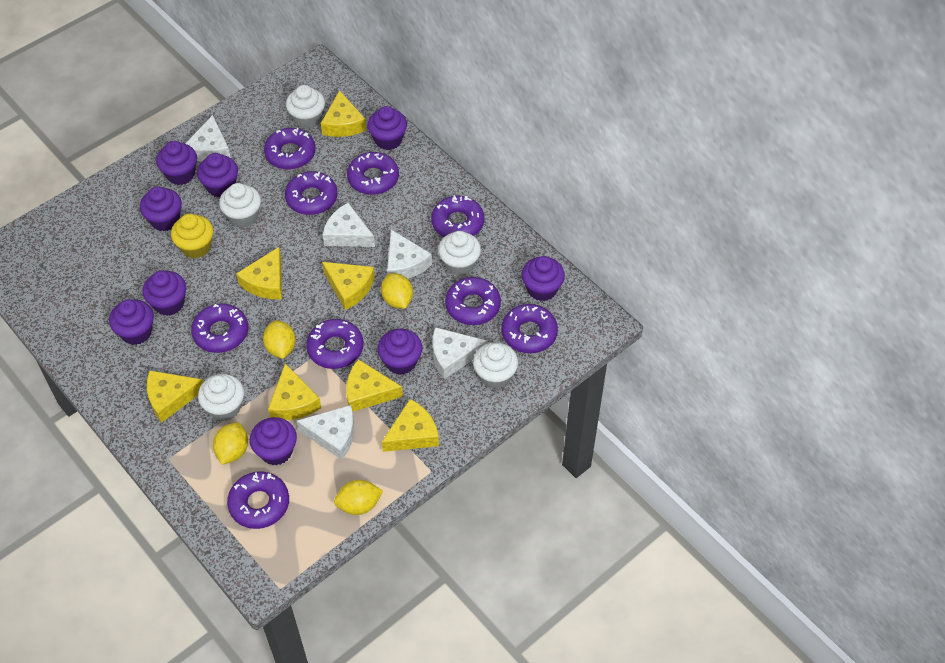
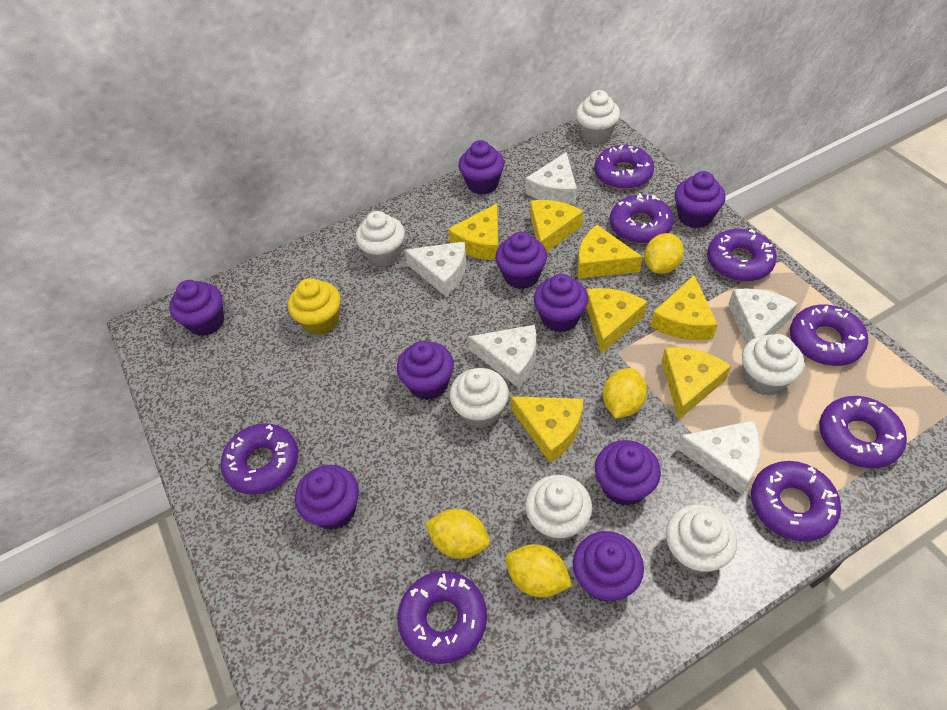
purple donut: 9 -> 8
white cupcake: 5 -> 6

